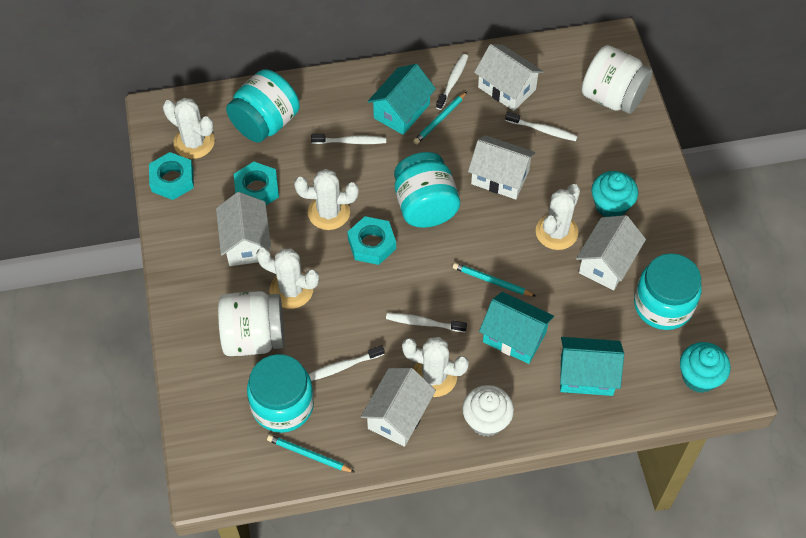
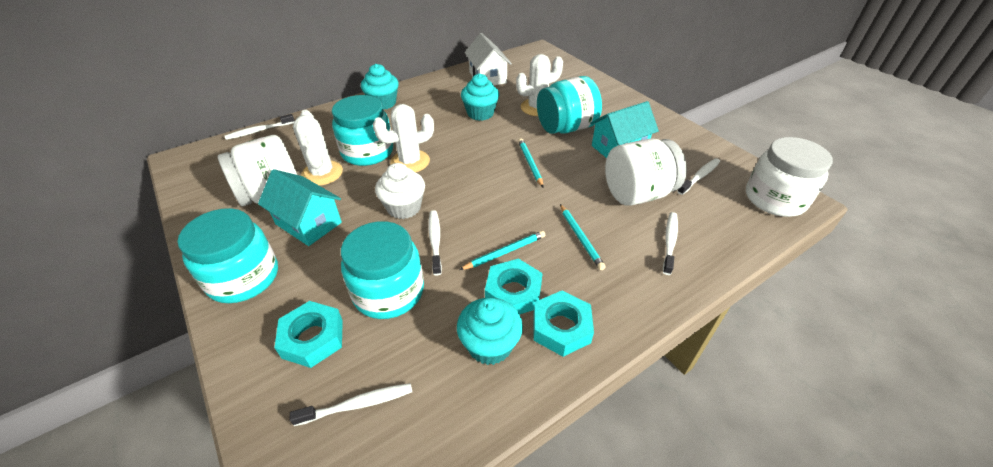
turquoise cupcake: 2 -> 3
turquoise house: 3 -> 2
white cactus: 5 -> 3
white house: 5 -> 1
white jar: 2 -> 3

